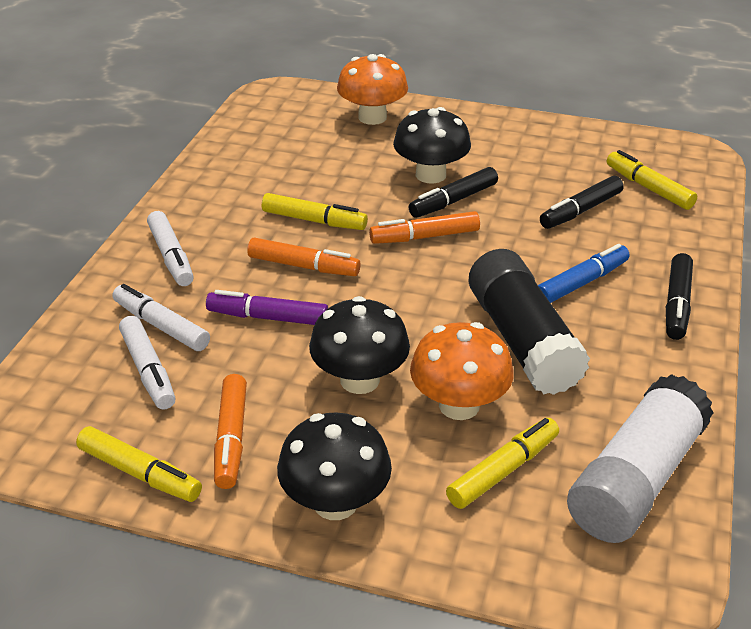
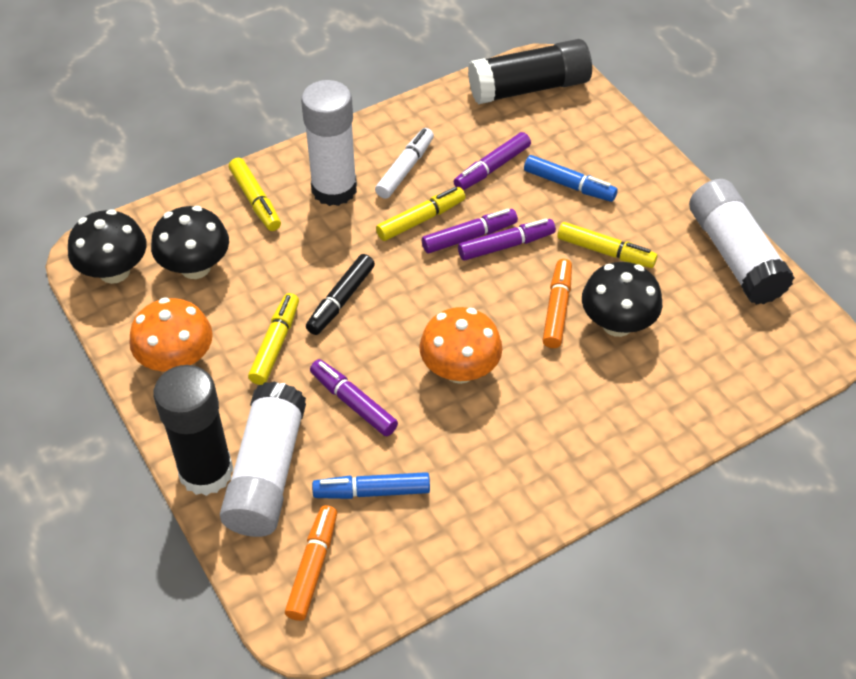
black glue stick: 1 -> 2
black marker: 3 -> 1
blue marker: 1 -> 2
orange marker: 3 -> 2
purple marker: 1 -> 4
white glue stick: 1 -> 3
white marker: 3 -> 1

